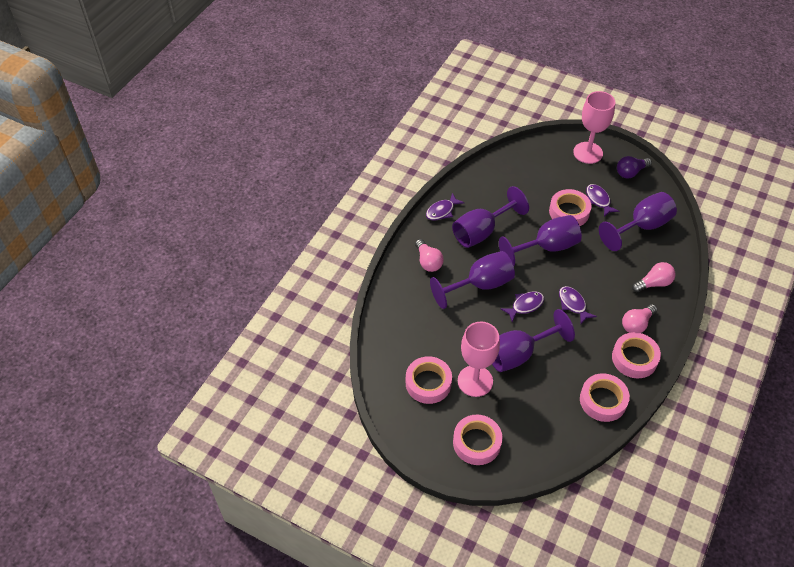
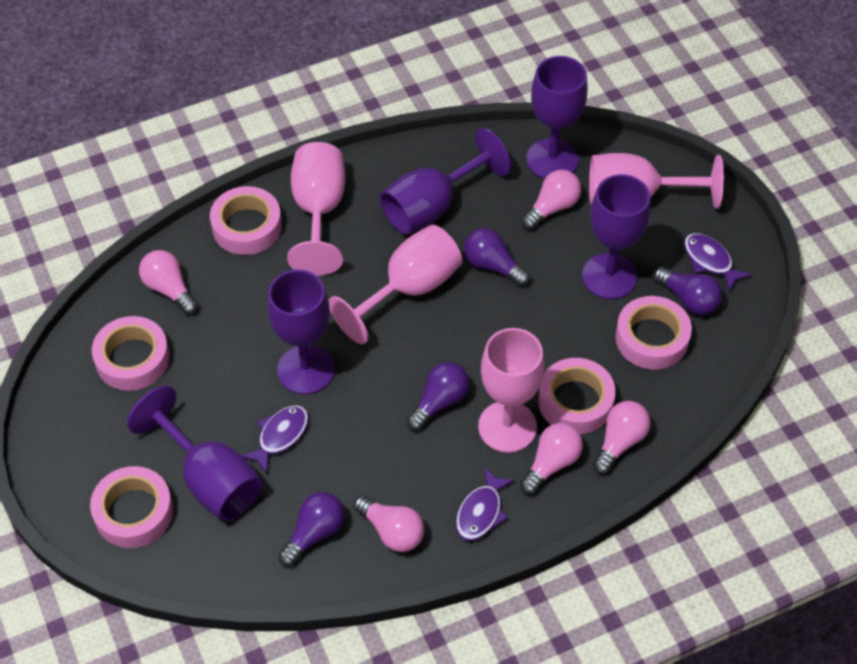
pink goblet: 2 -> 4
pink light bulb: 3 -> 5
purple fish: 4 -> 3
purple light bulb: 1 -> 4

